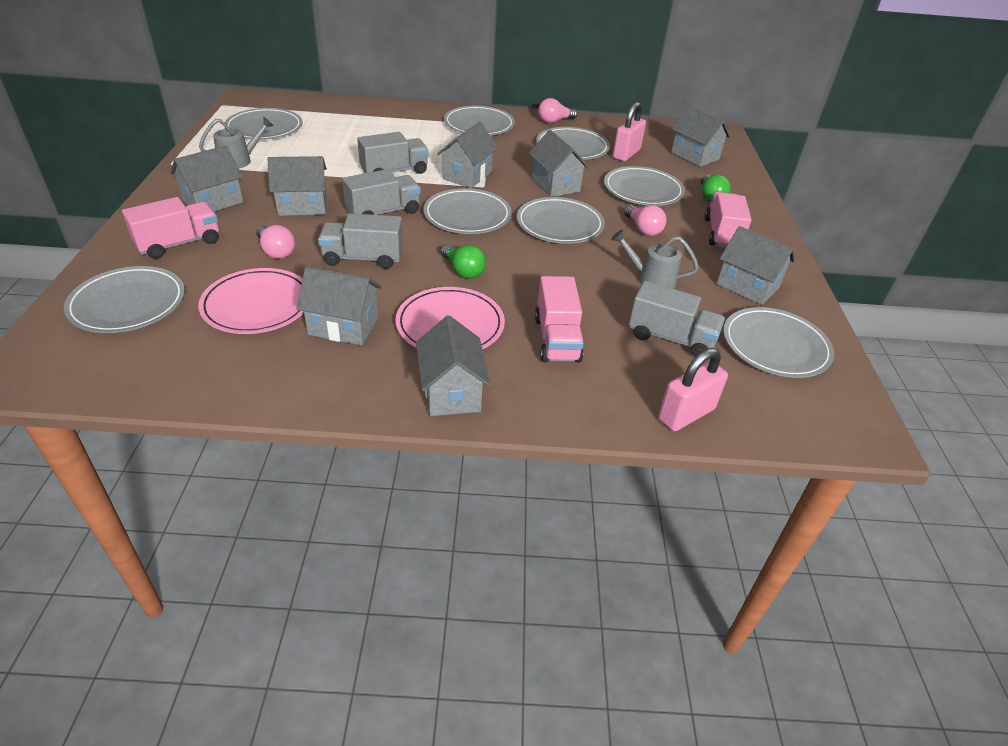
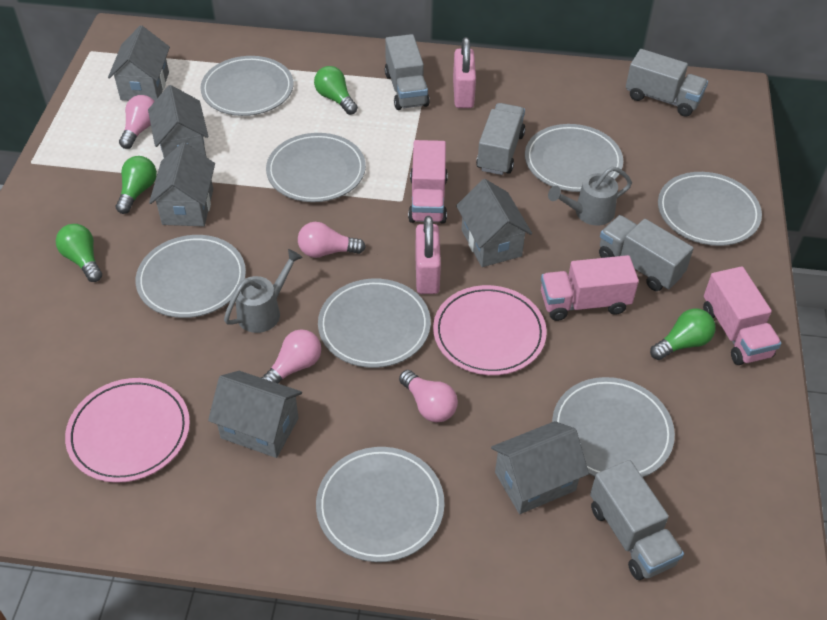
green light bulb: 2 -> 4
grey house: 8 -> 6
grey truck: 4 -> 5
pink light bulb: 3 -> 4

